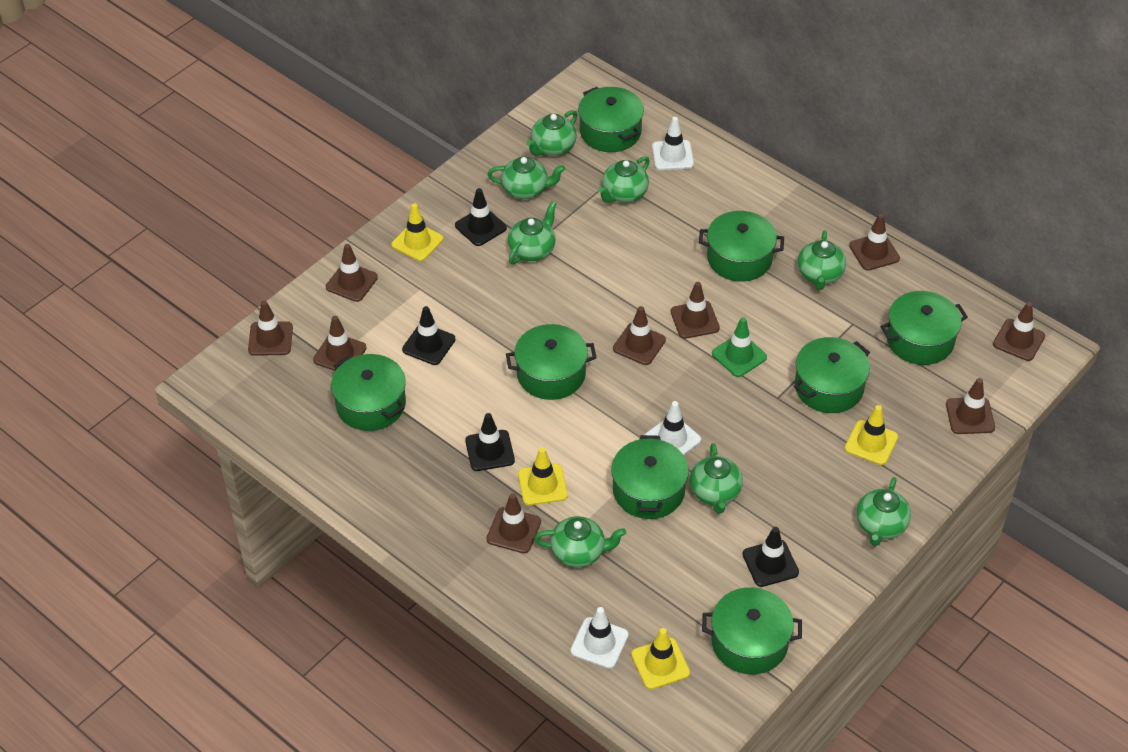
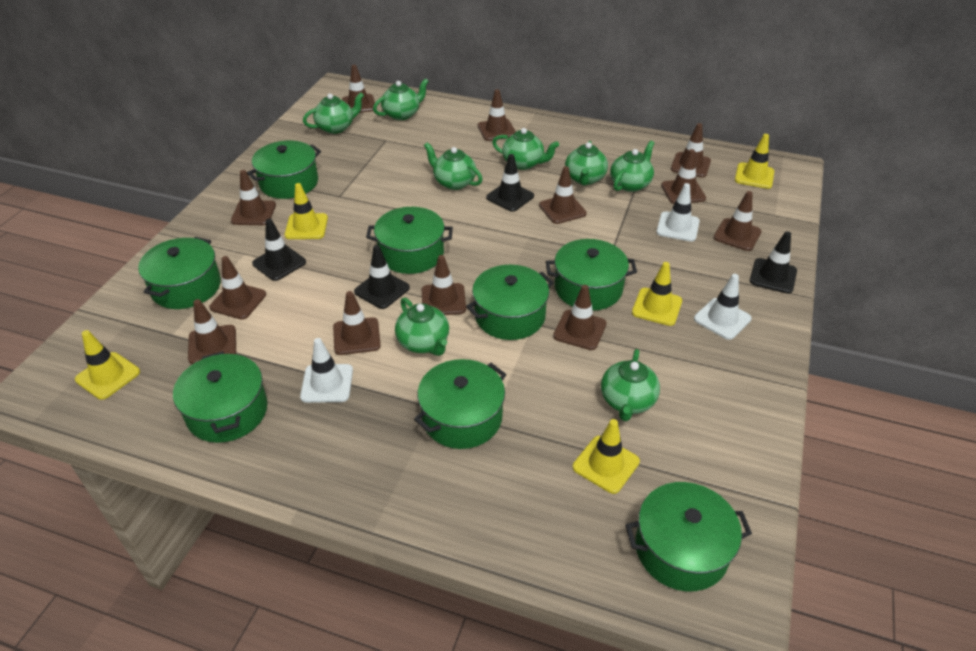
brown traffic cone: 9 -> 12
green traffic cone: 1 -> 0
yellow traffic cone: 4 -> 5

